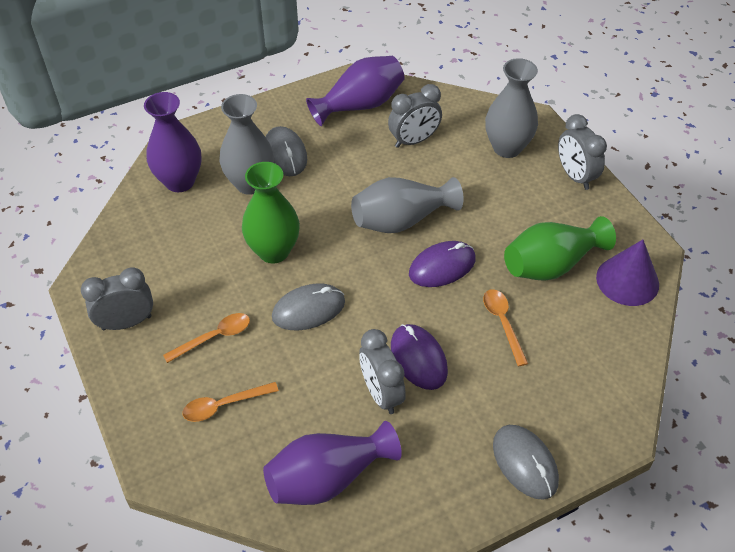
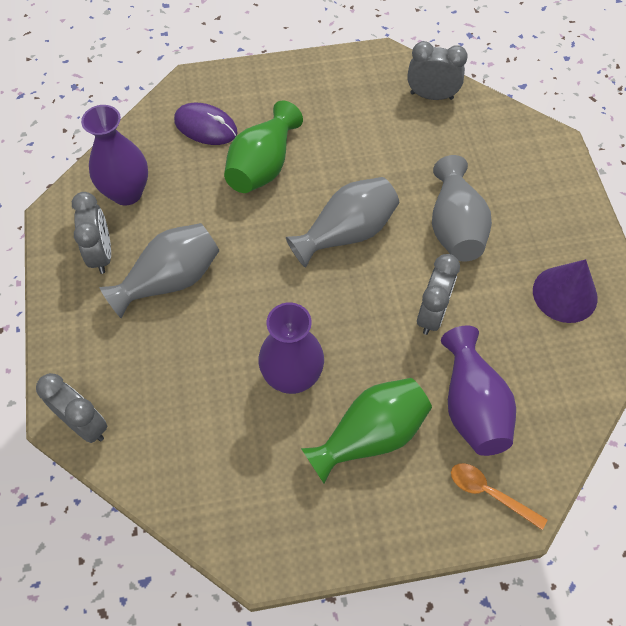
grey mouse: 3 -> 0
orange spoon: 3 -> 1
purple mouse: 2 -> 1

